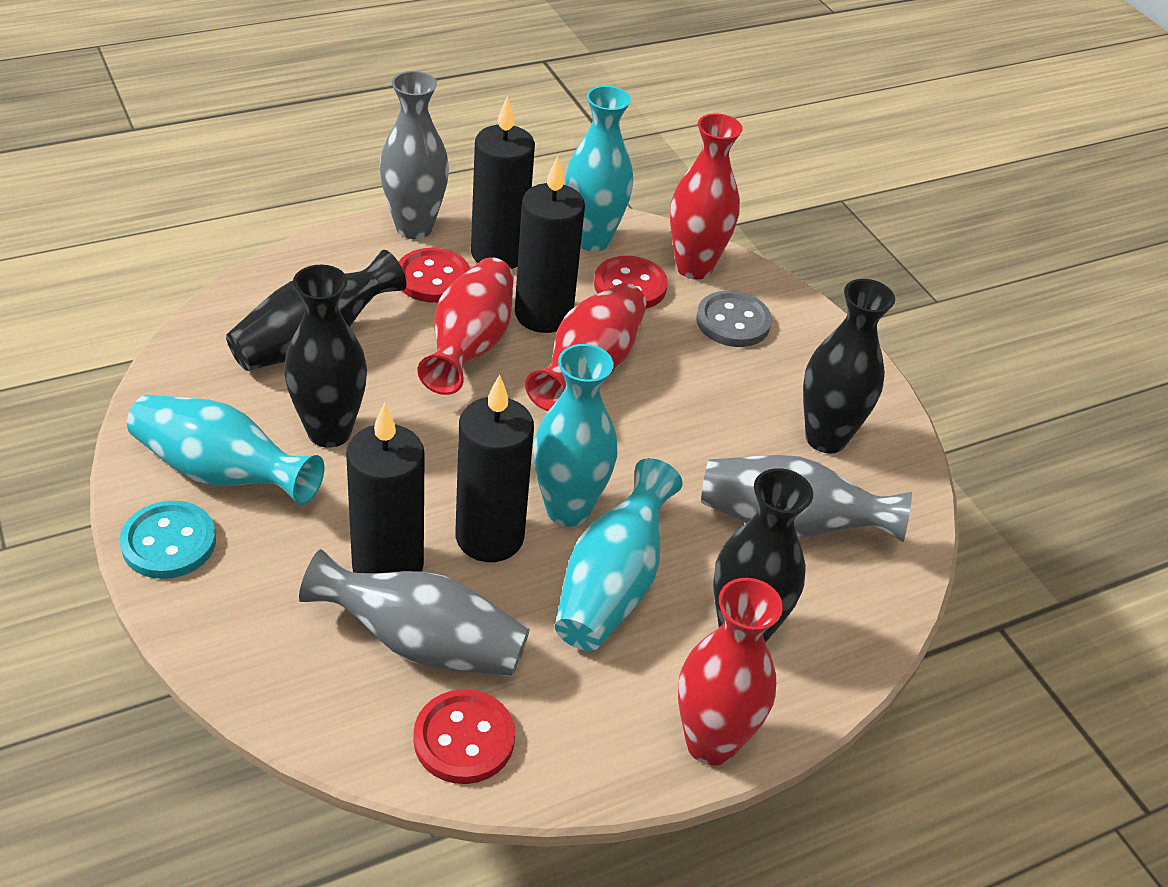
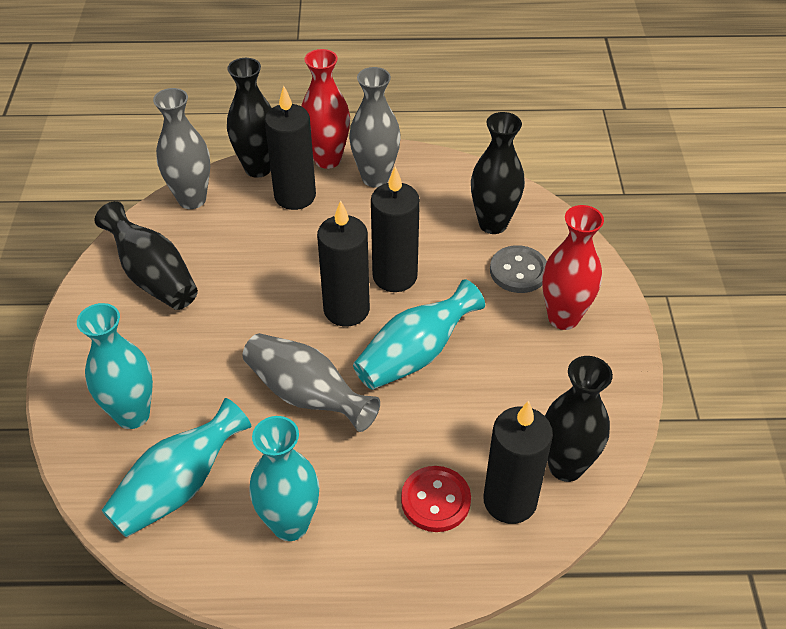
red button: 3 -> 1
red vase: 4 -> 2
turquoise button: 1 -> 0

